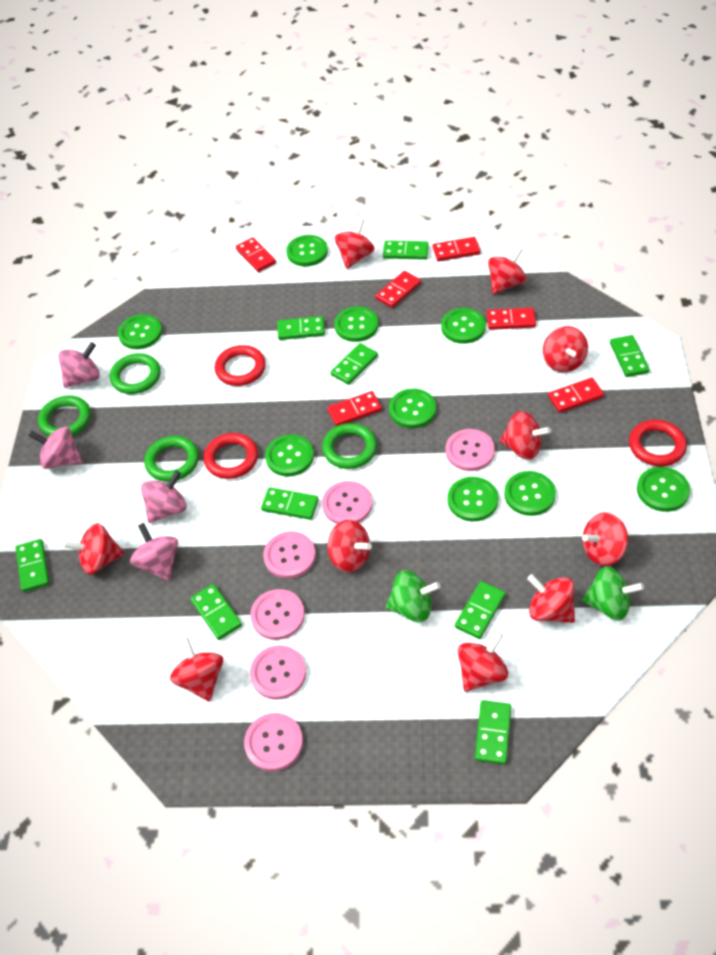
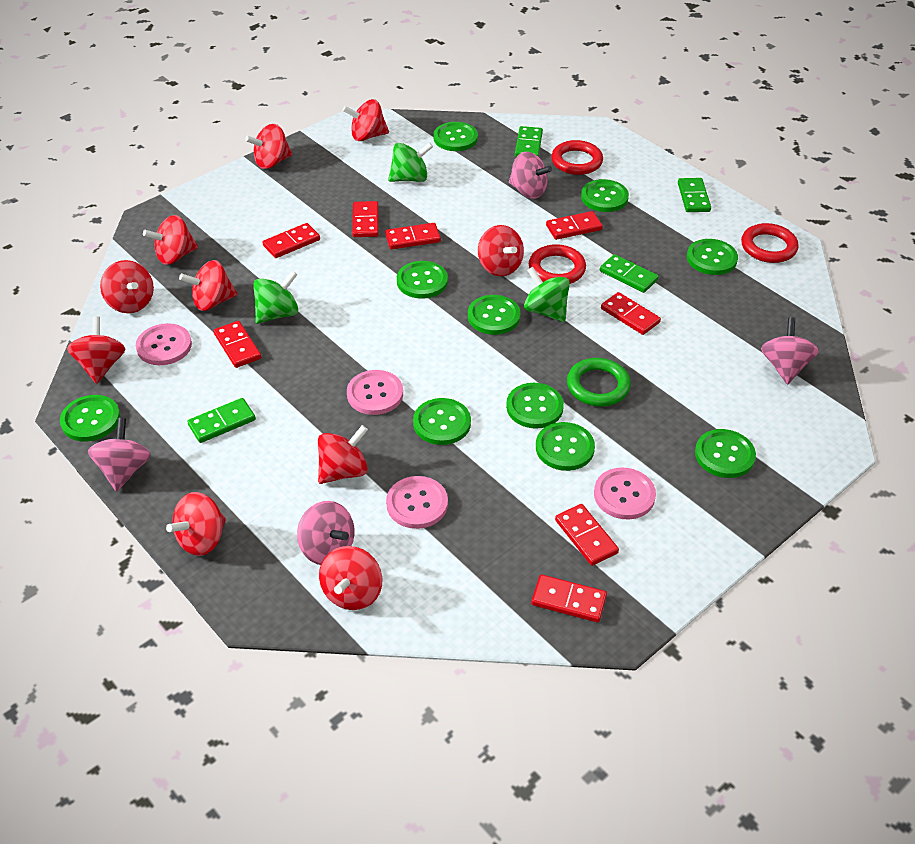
green button: 9 -> 10
green domino: 9 -> 4
green ring: 4 -> 1
green spinning top: 2 -> 3
pink button: 6 -> 4
red domino: 6 -> 8

